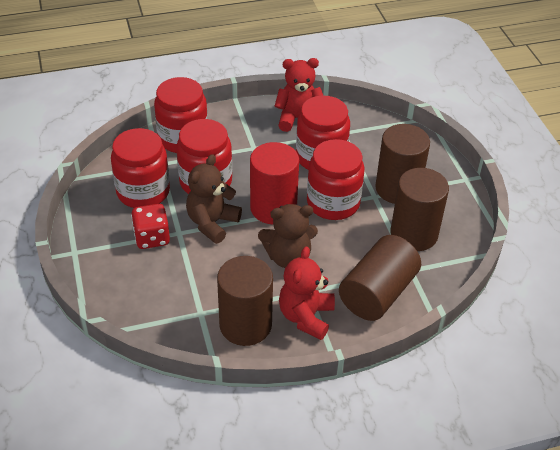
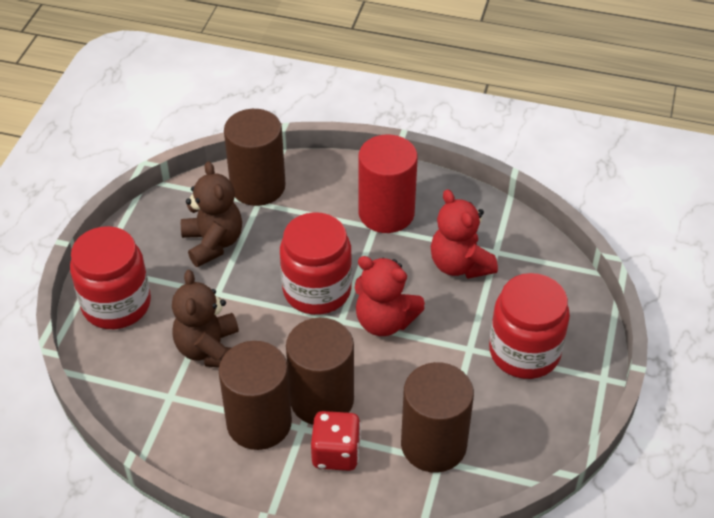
red jar: 5 -> 3

